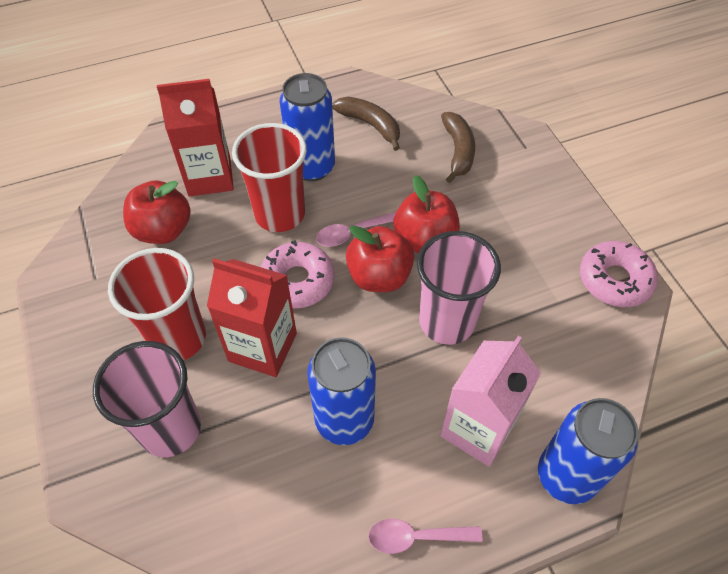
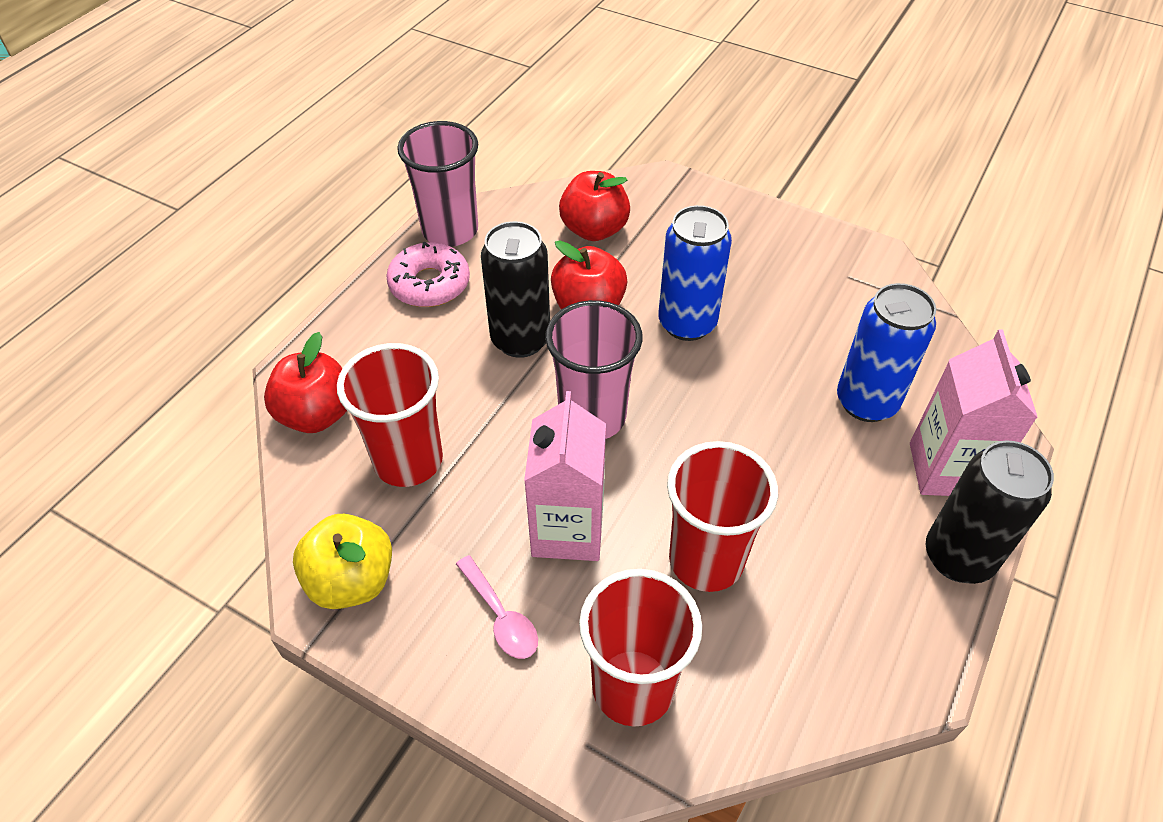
black can: 0 -> 2
blue can: 3 -> 2
brown banana: 2 -> 0
pink carton: 1 -> 2
pink donut: 2 -> 1
pink spoon: 2 -> 1
red carton: 2 -> 0
red cup: 2 -> 3
yellow apple: 0 -> 1

